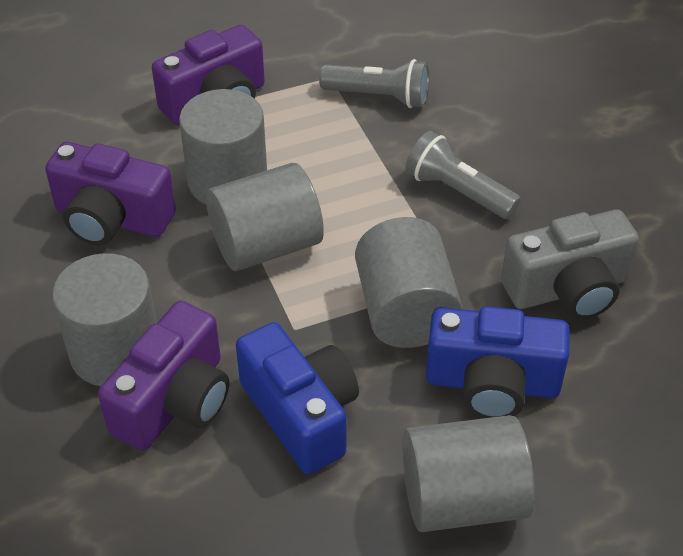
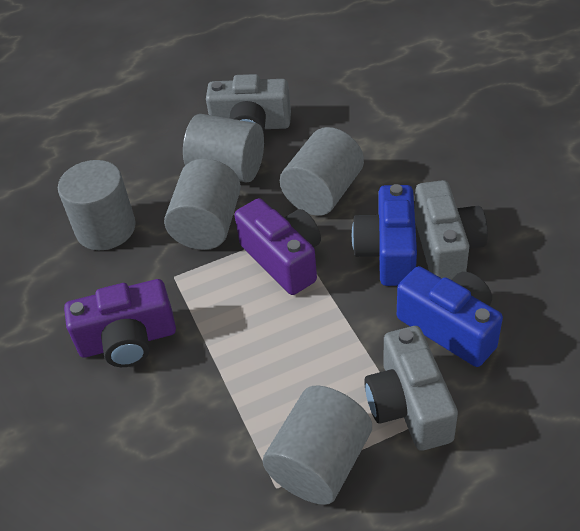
grey camera: 1 -> 3
grey flashlight: 2 -> 0
purple camera: 3 -> 2

